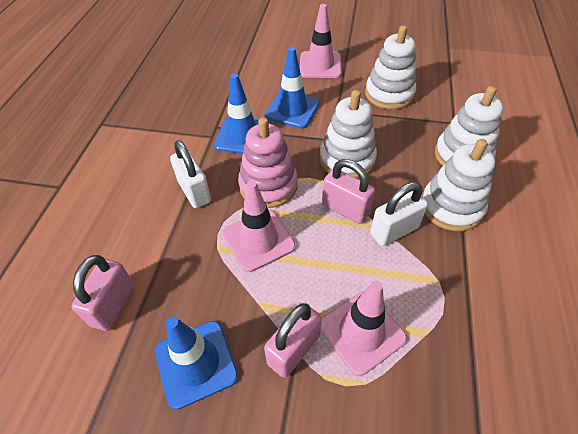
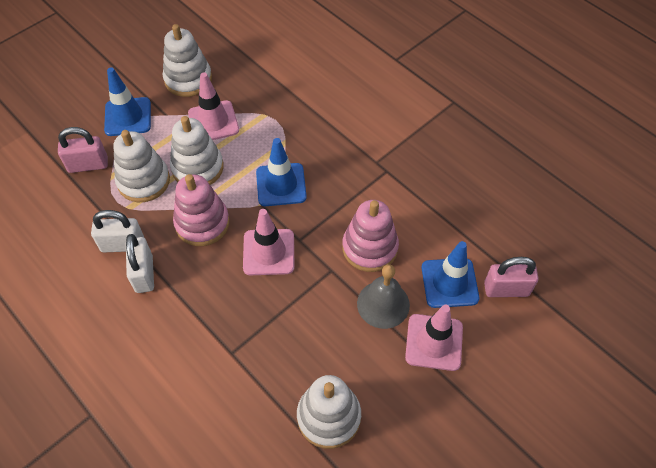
grey bell: 0 -> 1
pink padlock: 3 -> 2
pink stacking toy: 1 -> 2

